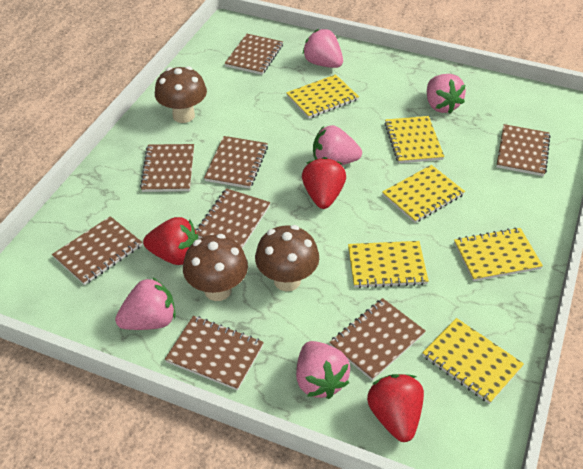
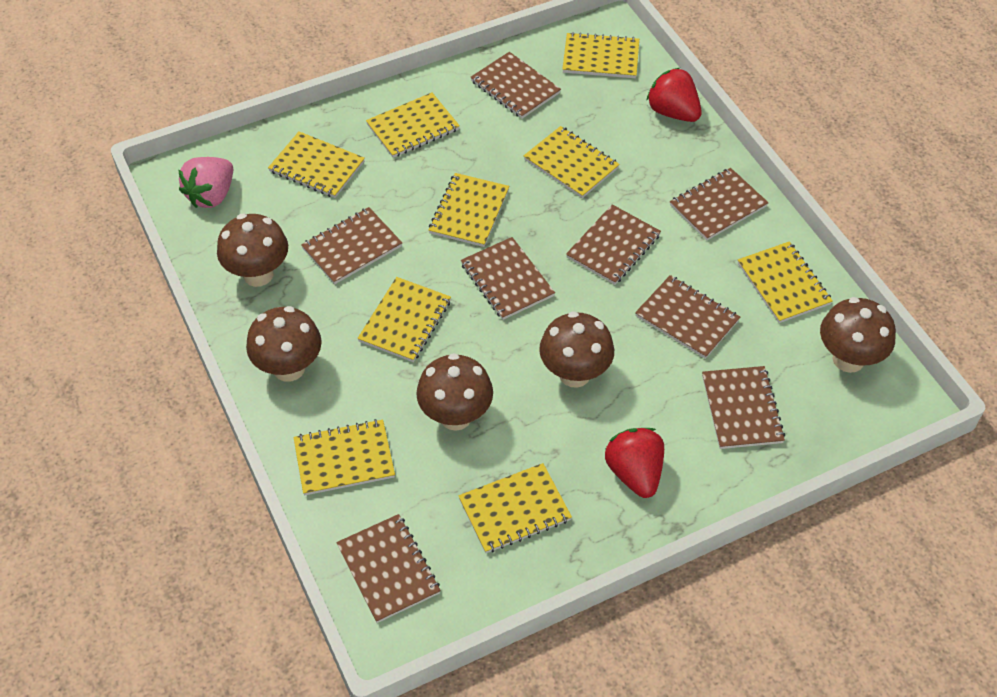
brown mushroom: 3 -> 5
pink strawberry: 5 -> 1
red strawberry: 3 -> 2
yellow notebook: 6 -> 9

